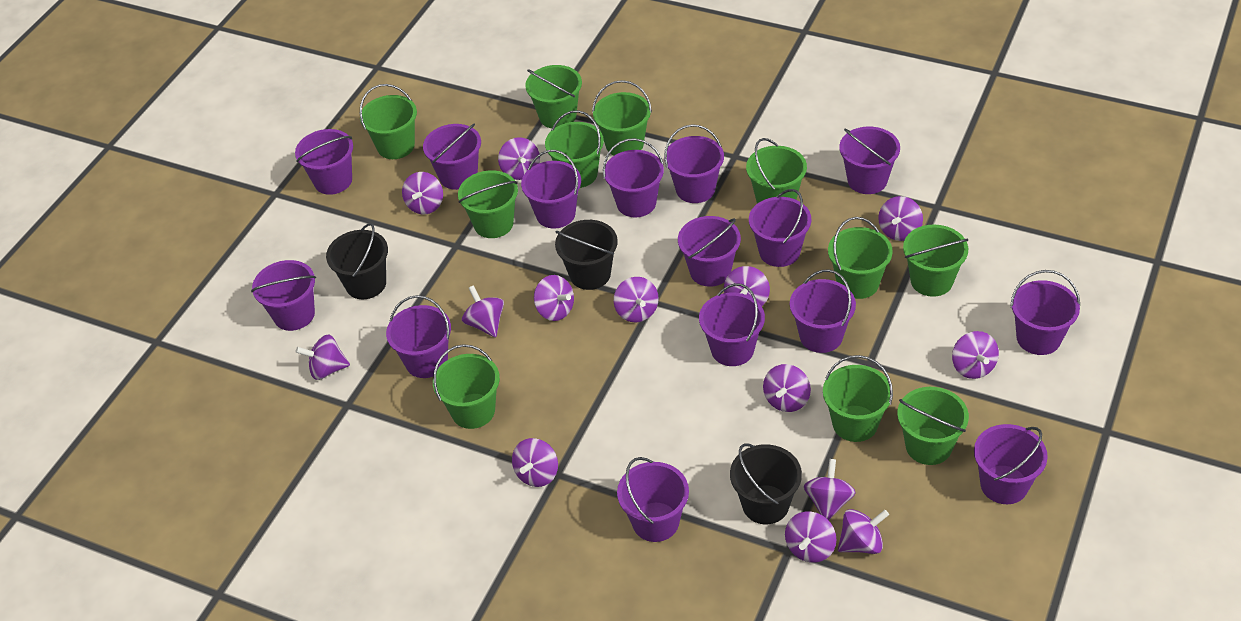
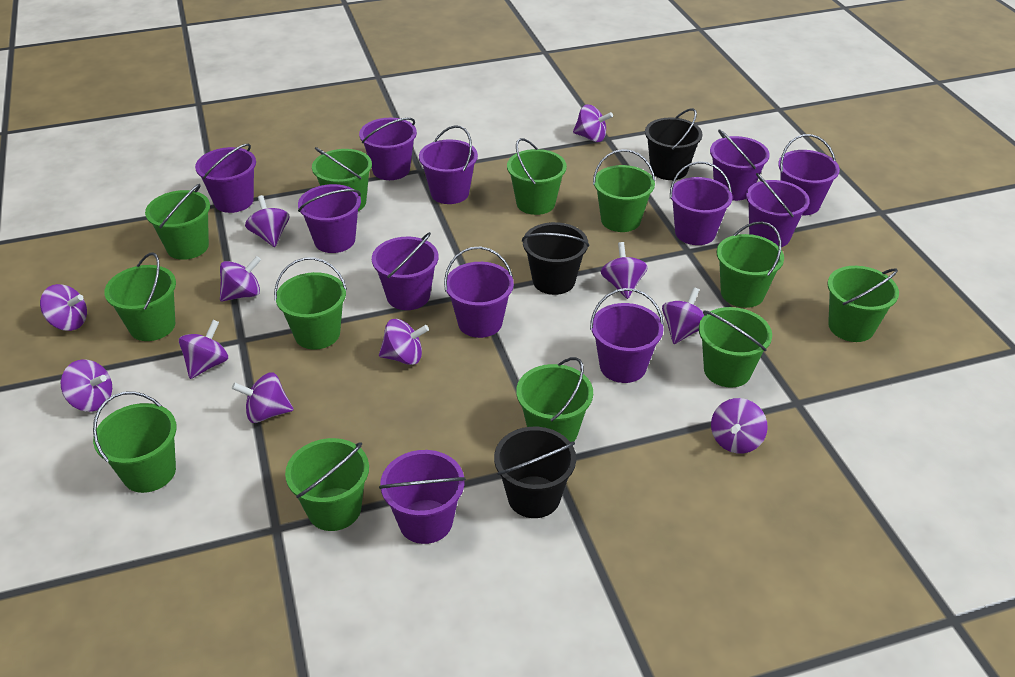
green bucket: 11 -> 12
purple bucket: 15 -> 12
purple spinning top: 14 -> 11

